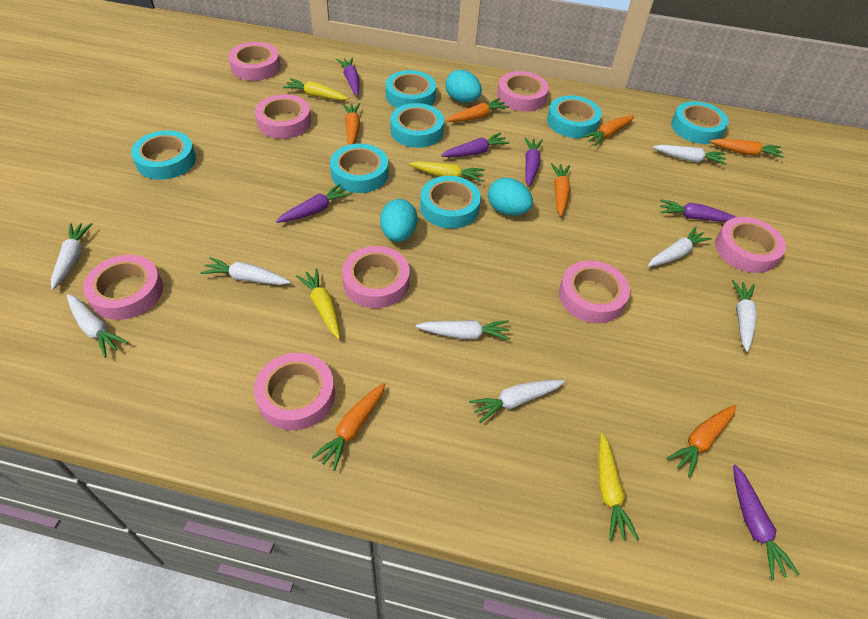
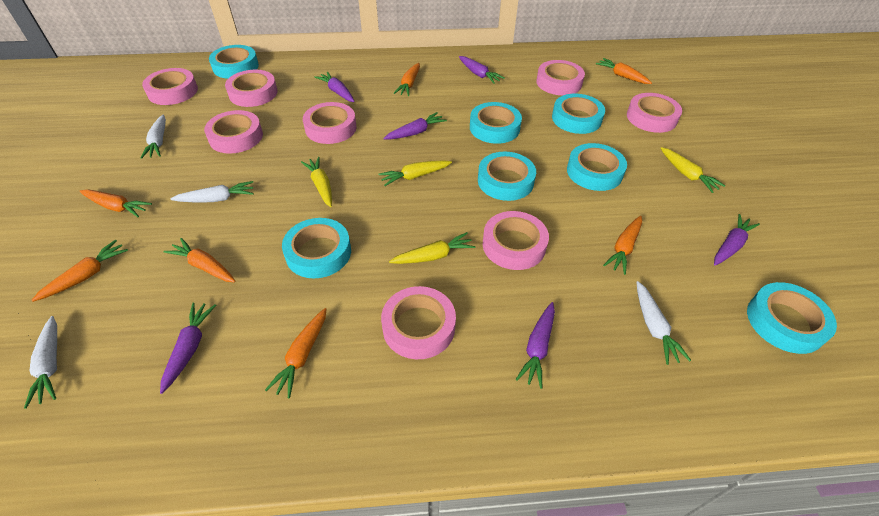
turquoise egg: 3 -> 0
white carrot: 8 -> 4

